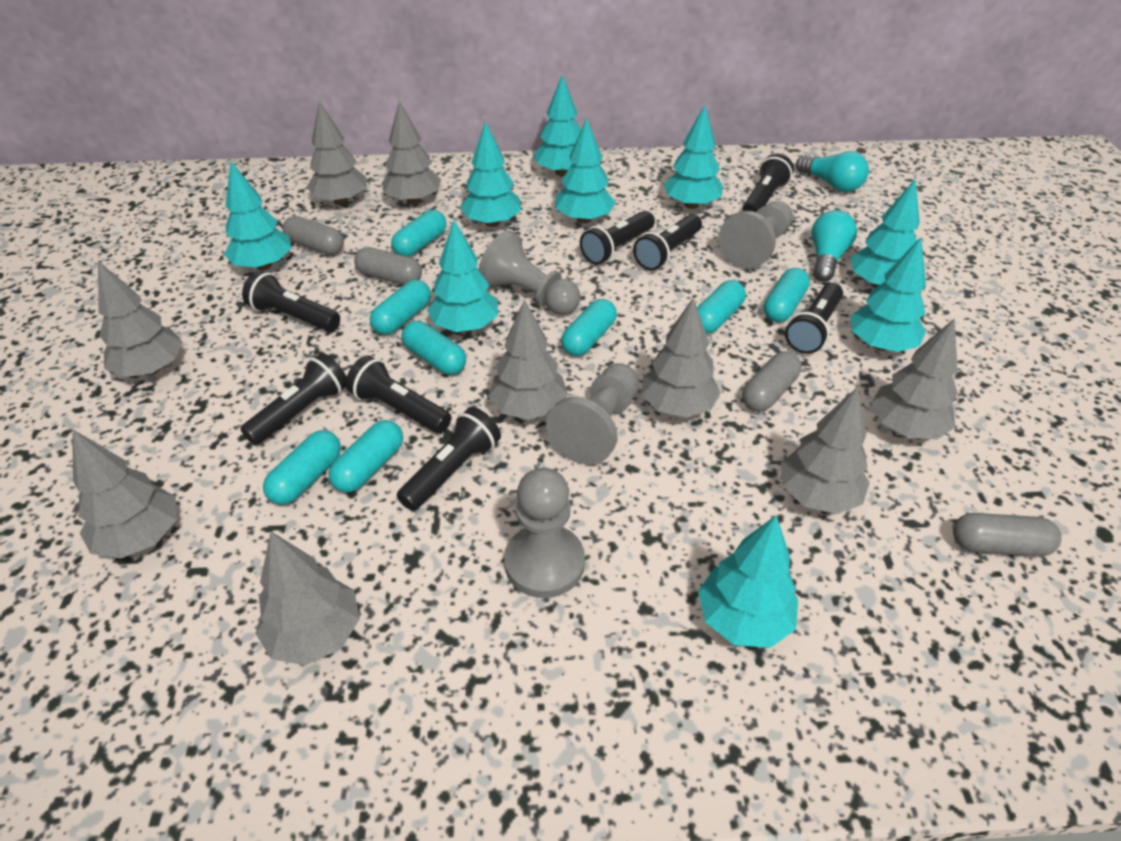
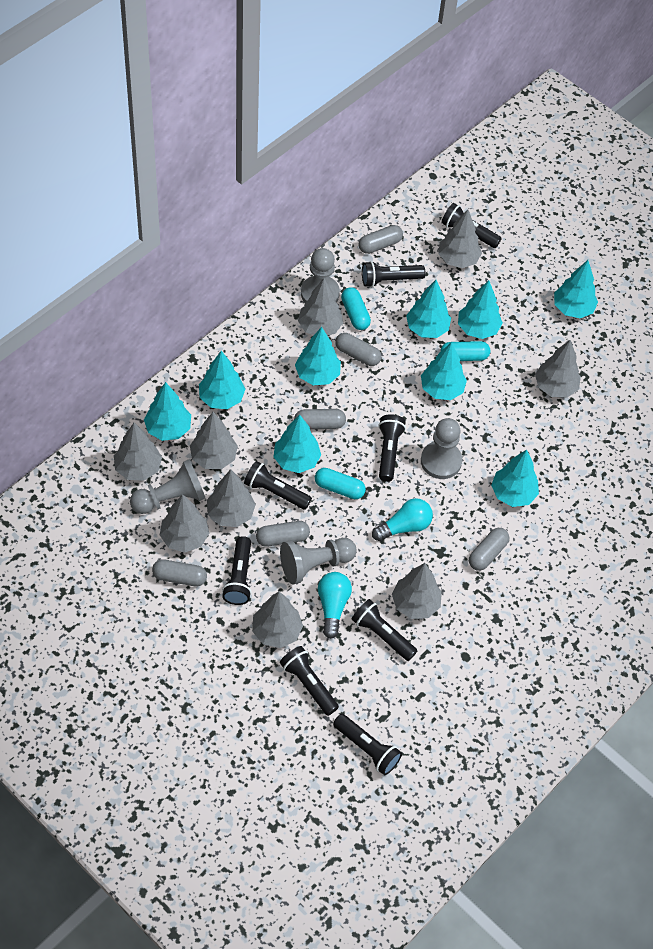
grey capsule: 4 -> 6
turquoise capsule: 8 -> 3

